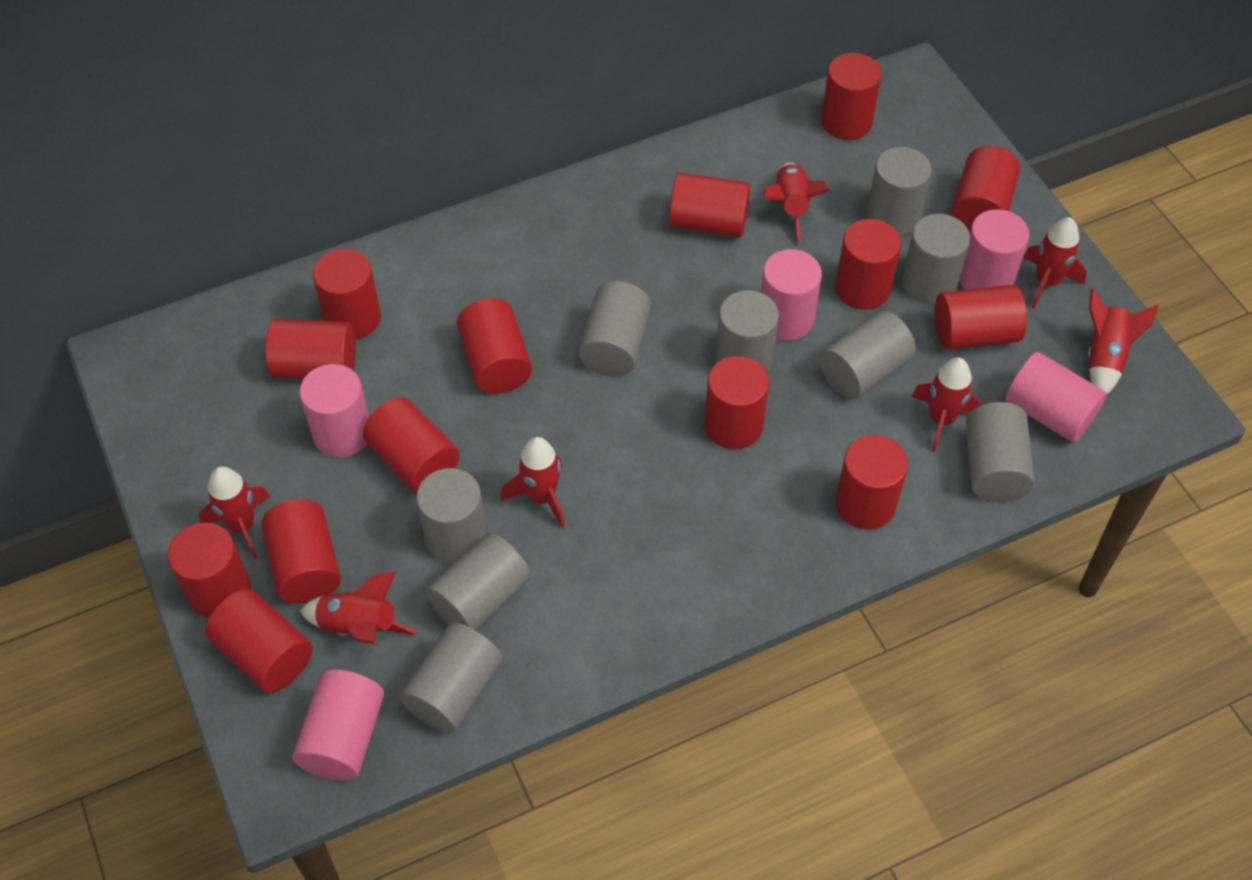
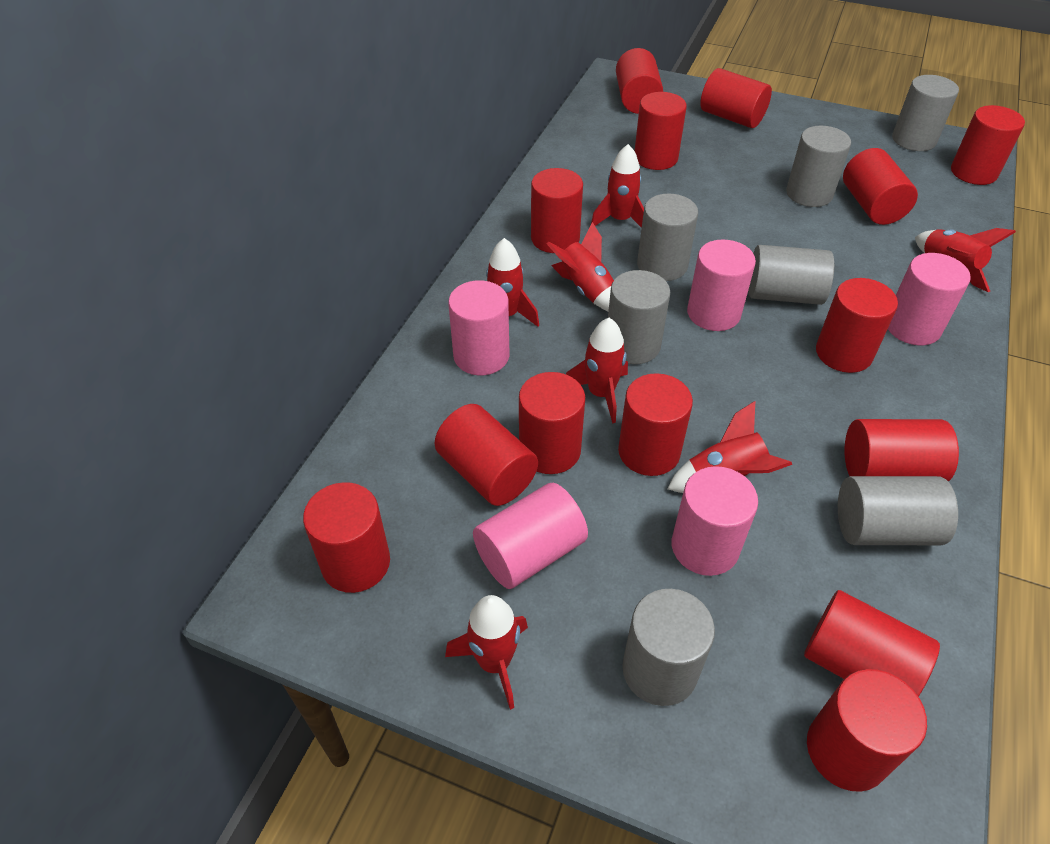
grey cylinder: 9 -> 7

